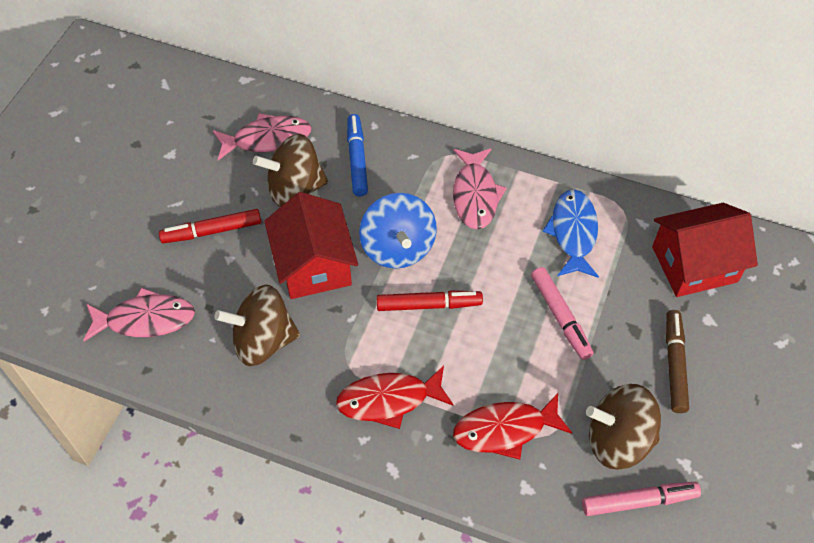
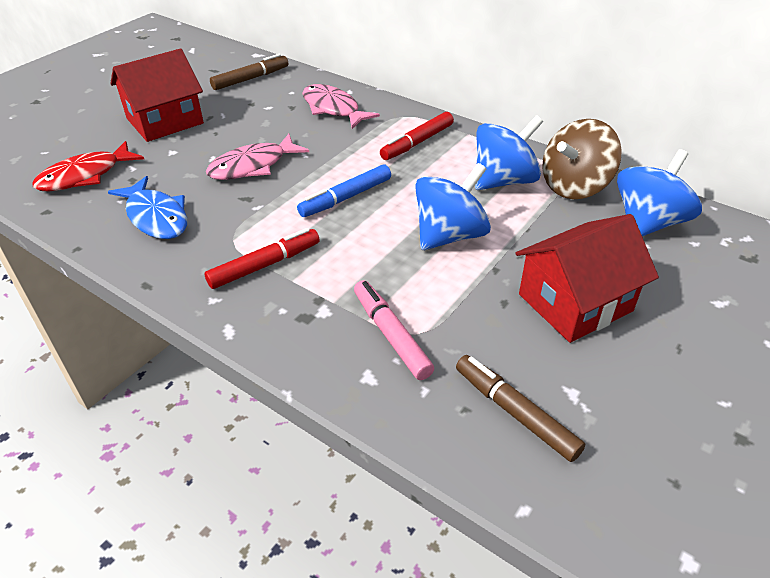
blue spinning top: 1 -> 3
brown marker: 1 -> 2
brown spinning top: 3 -> 1
pink fish: 3 -> 2
pink marker: 2 -> 1
red fish: 2 -> 1

